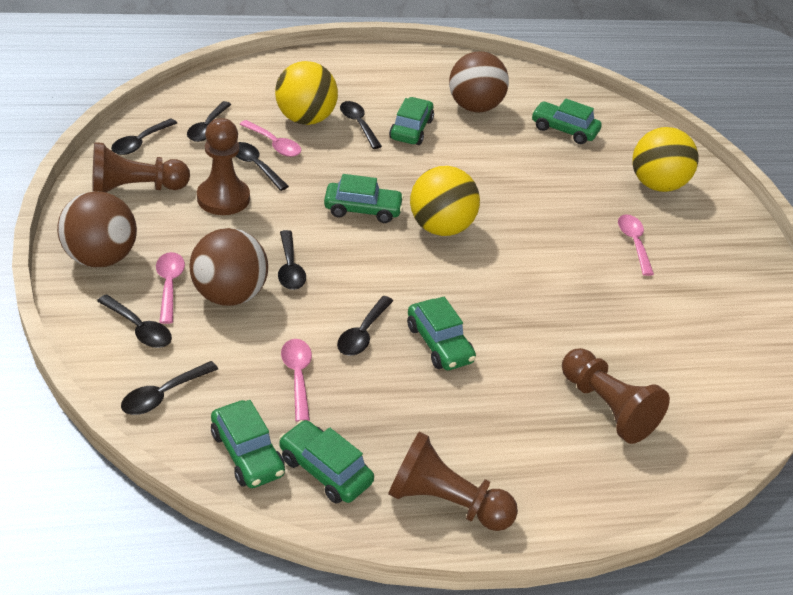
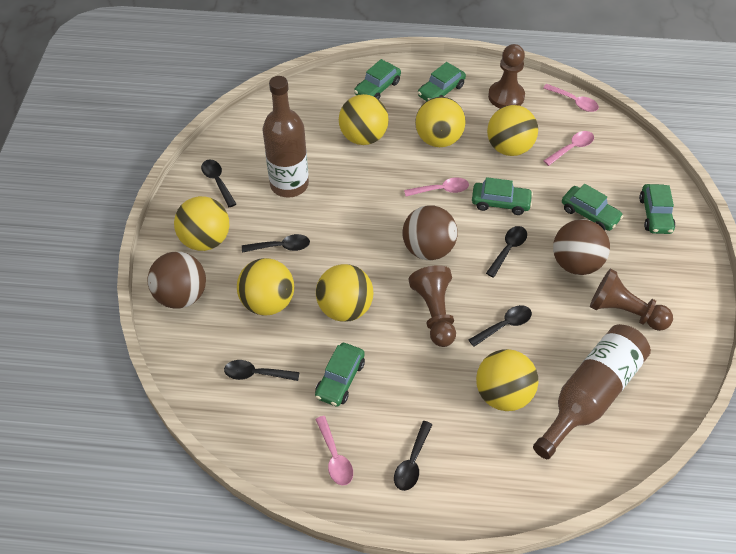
black spoon: 8 -> 6
brown bottle: 0 -> 2
brown pawn: 4 -> 3
yellow ball: 3 -> 7

